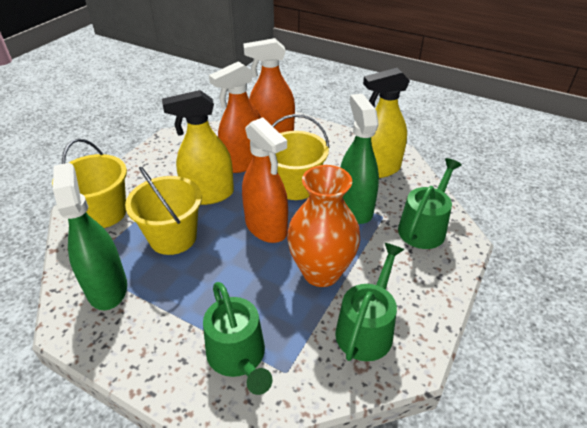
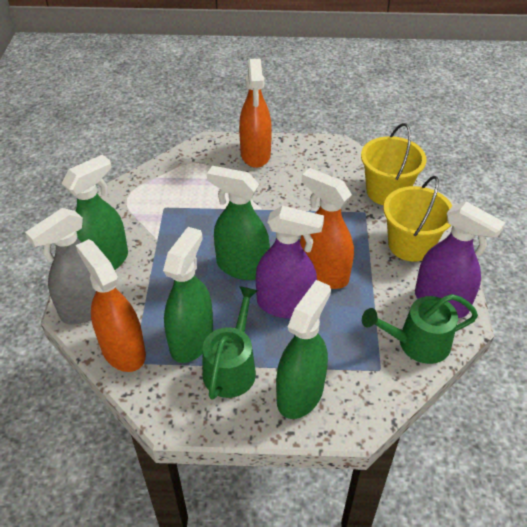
green spray bottle: 2 -> 4
green watering can: 3 -> 2
grey spray bottle: 0 -> 1
orange vase: 1 -> 0
purple spray bottle: 0 -> 2
yellow bucket: 3 -> 2
yellow spray bottle: 2 -> 0

